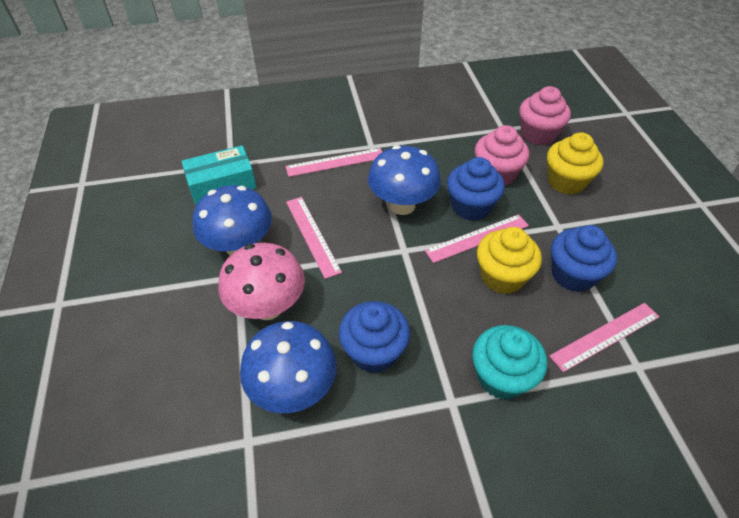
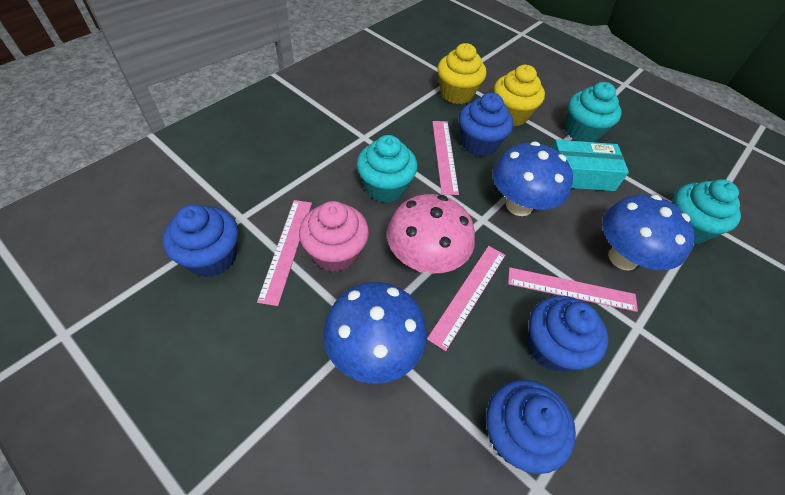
blue cupcake: 3 -> 4
pink cupcake: 2 -> 1
turquoise cupcake: 1 -> 3

